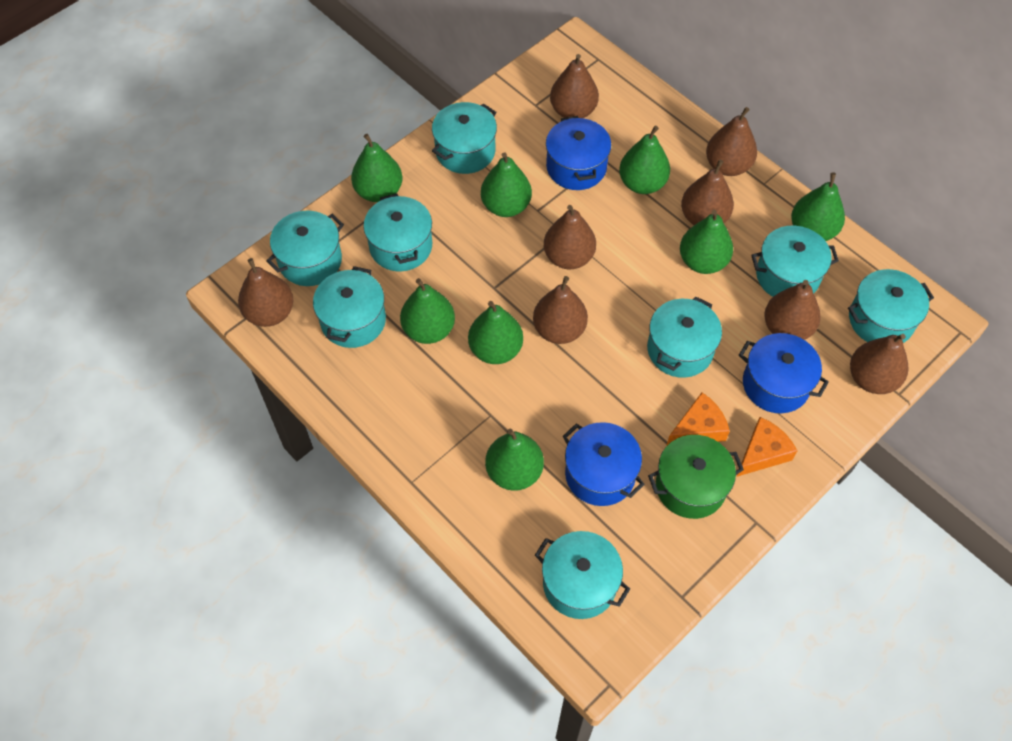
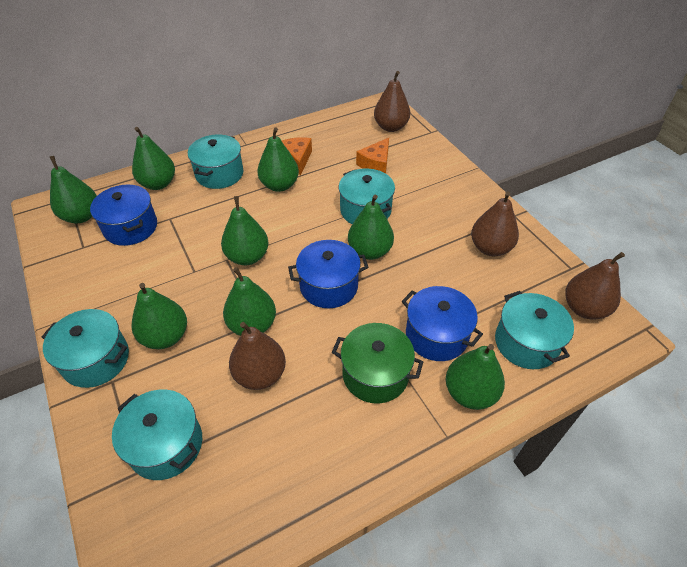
brown pear: 8 -> 4
turquoise pot: 8 -> 5

